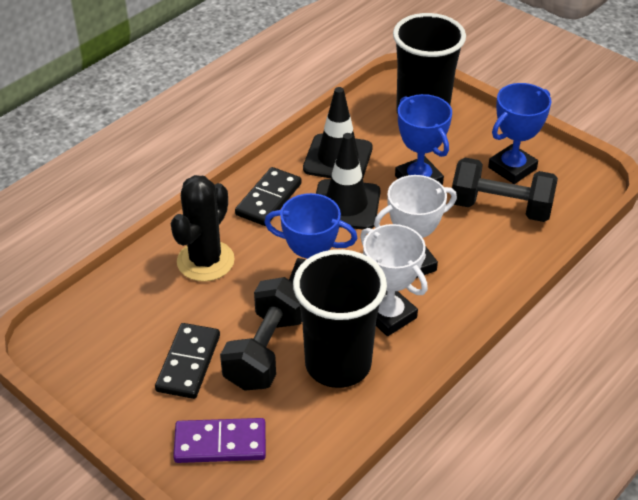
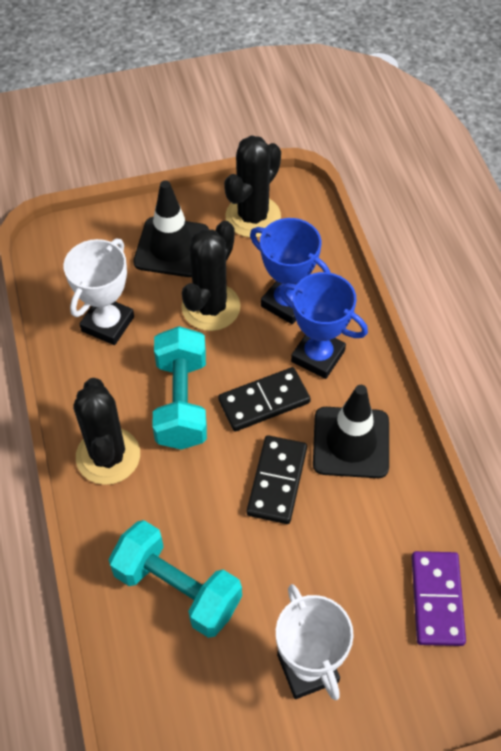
black cactus: 1 -> 3
black cup: 2 -> 0
black dumbbell: 2 -> 0
blue trophy: 3 -> 2
turquoise dumbbell: 0 -> 2

